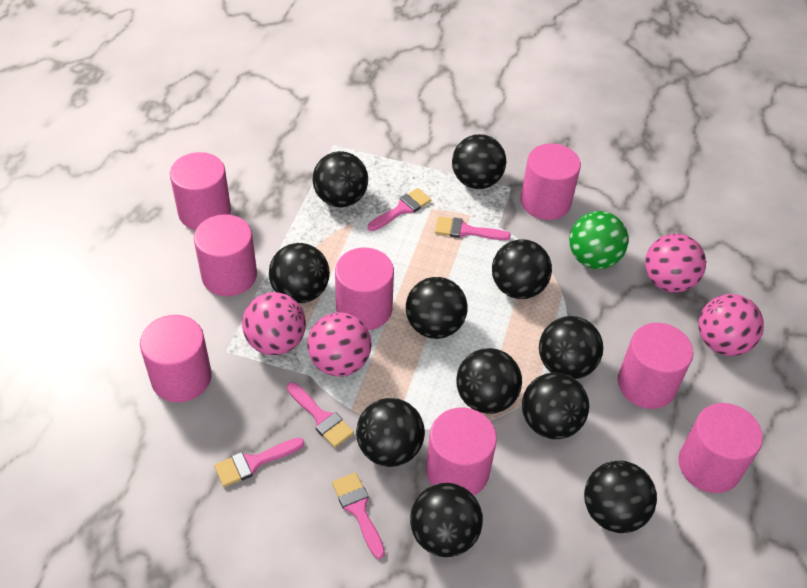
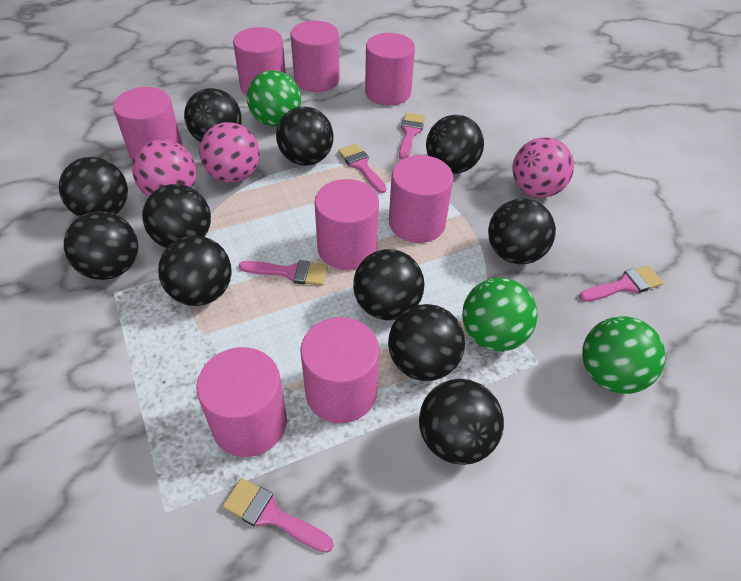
green ball: 1 -> 3
pink ball: 4 -> 3

